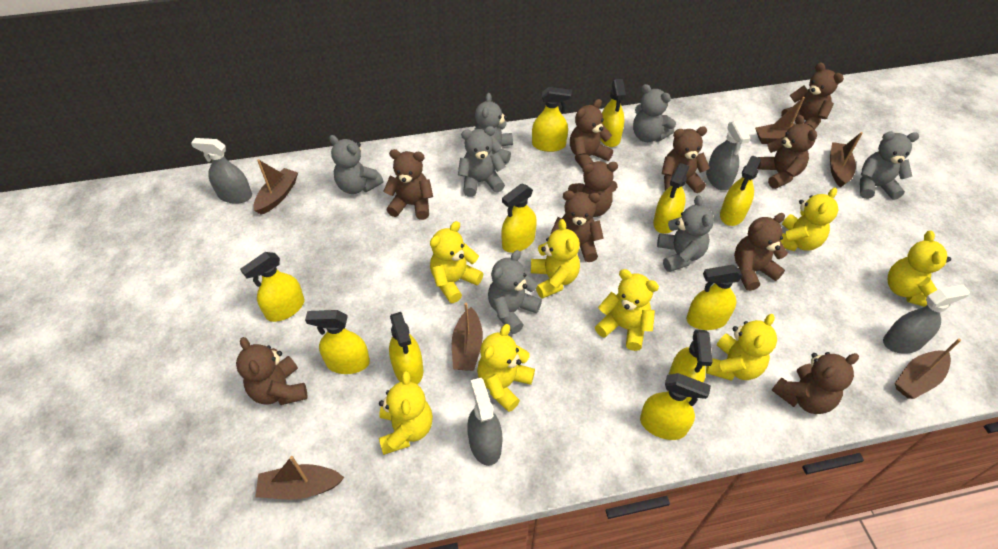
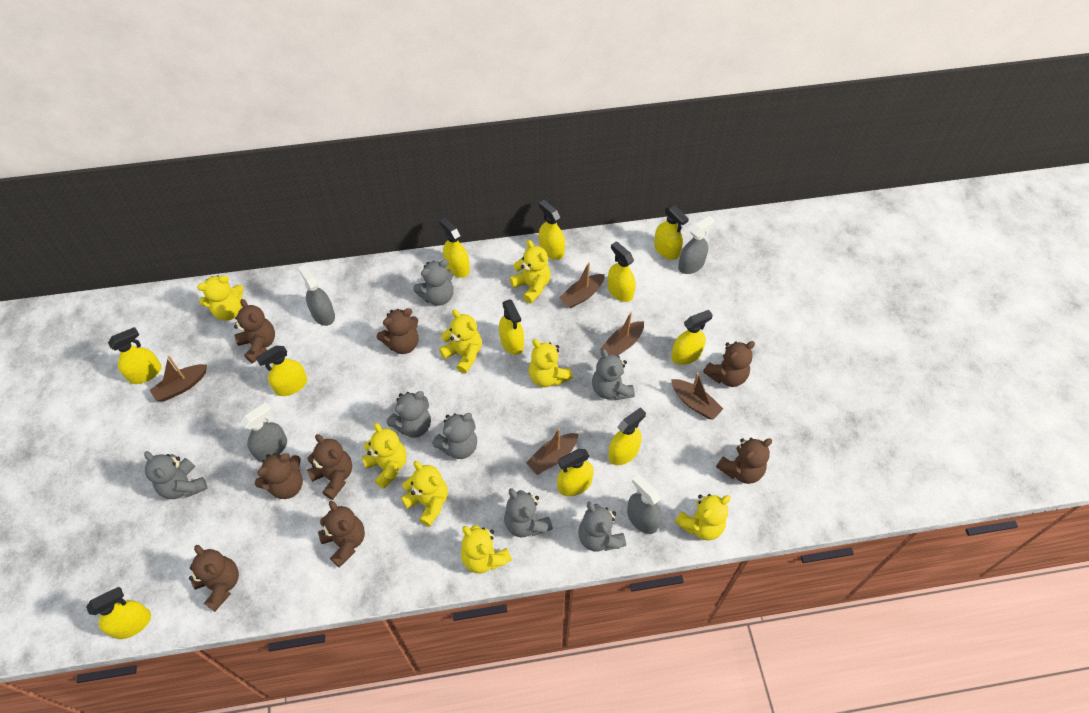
brown boat: 6 -> 5
brown teddy bear: 10 -> 8

